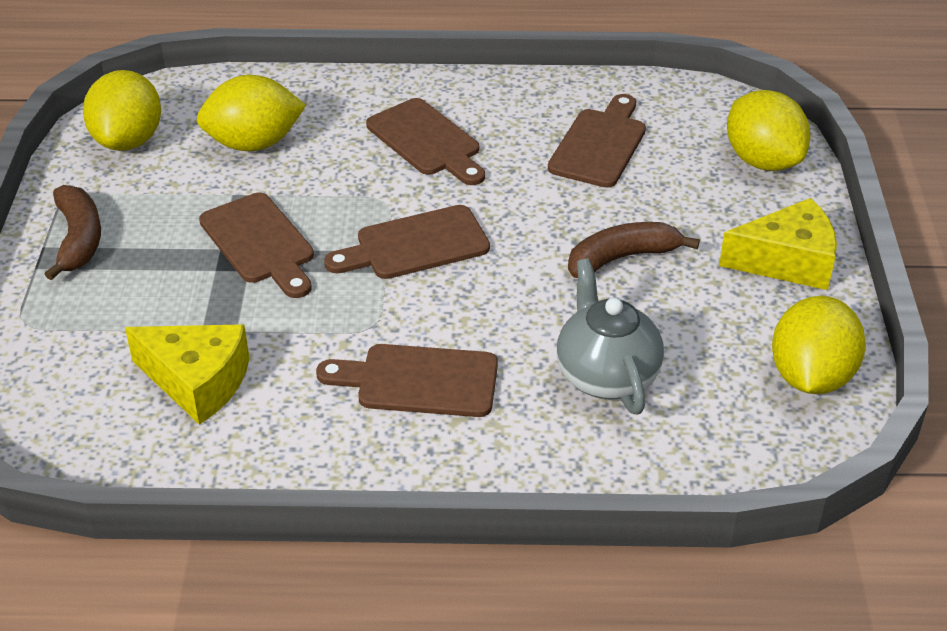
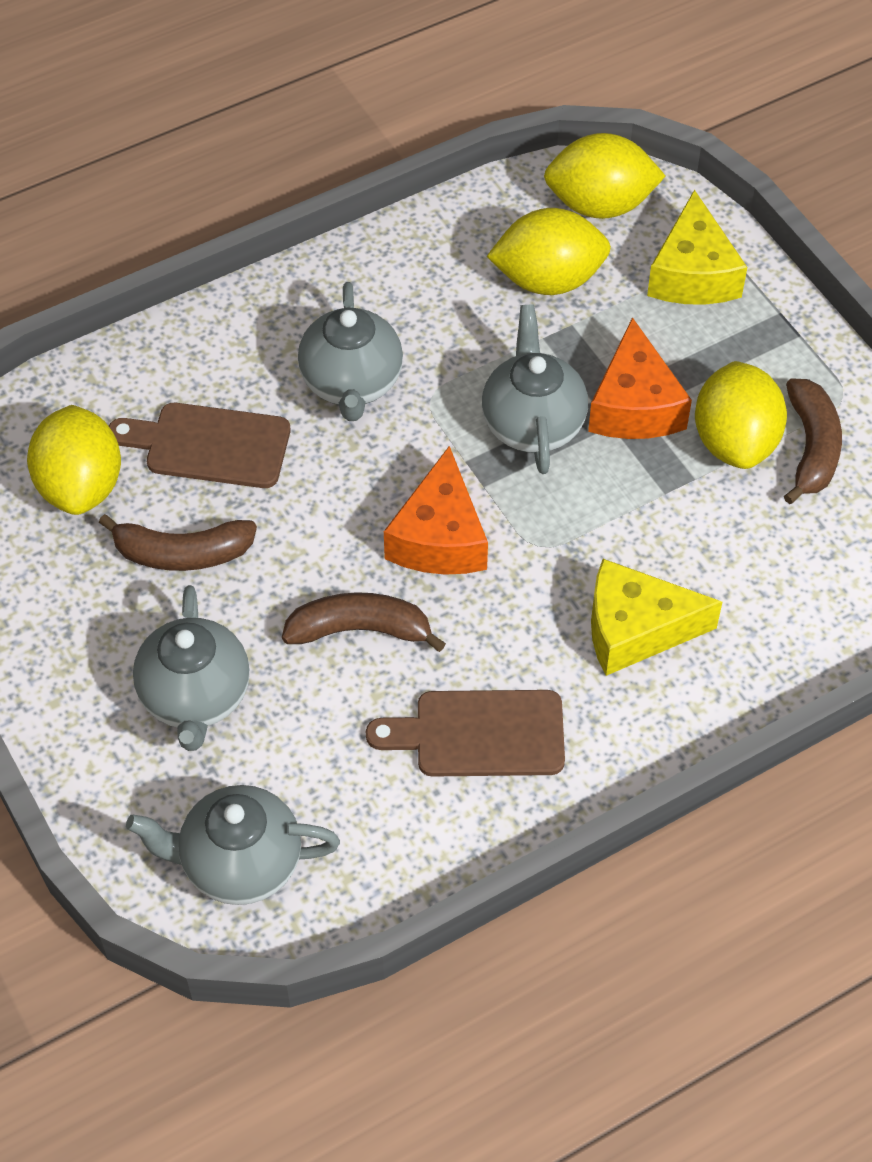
brown banana: 2 -> 3
brown cutting board: 5 -> 2
grey teapot: 1 -> 4
orange cheese: 0 -> 2

